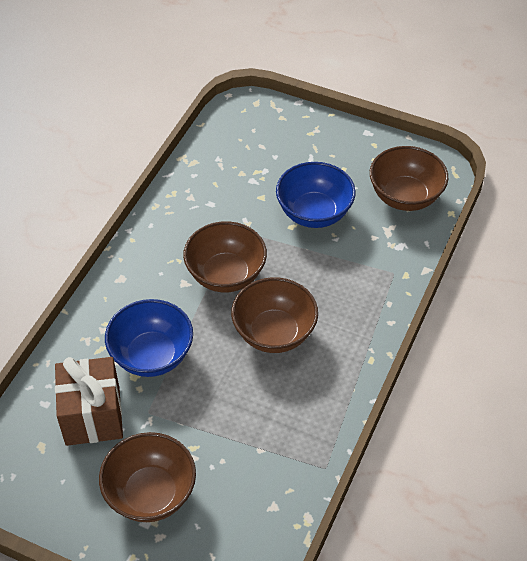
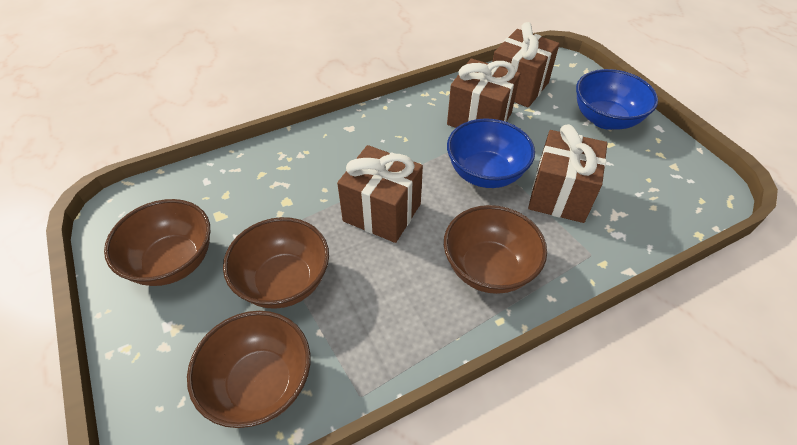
brown gift: 1 -> 4

